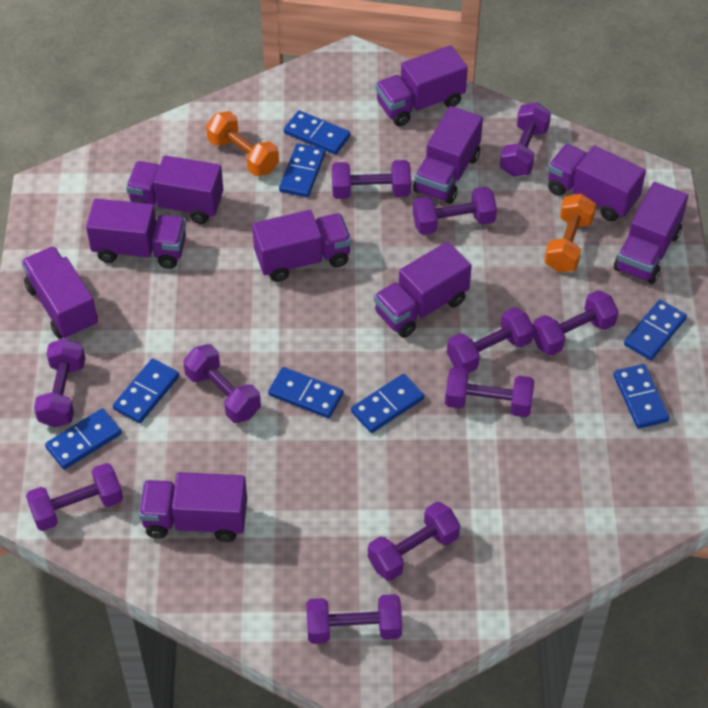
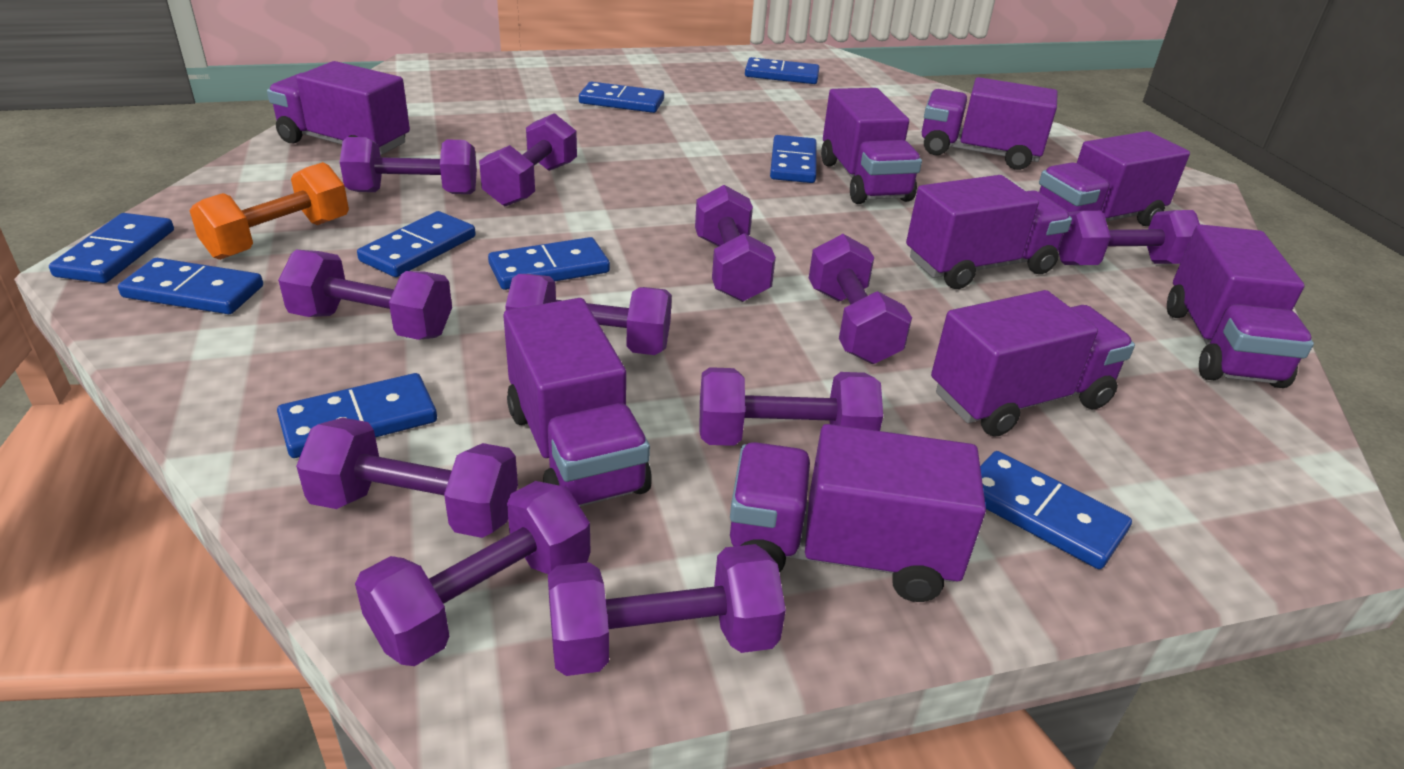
blue domino: 8 -> 9
orange dumbbell: 2 -> 1
purple truck: 10 -> 9

